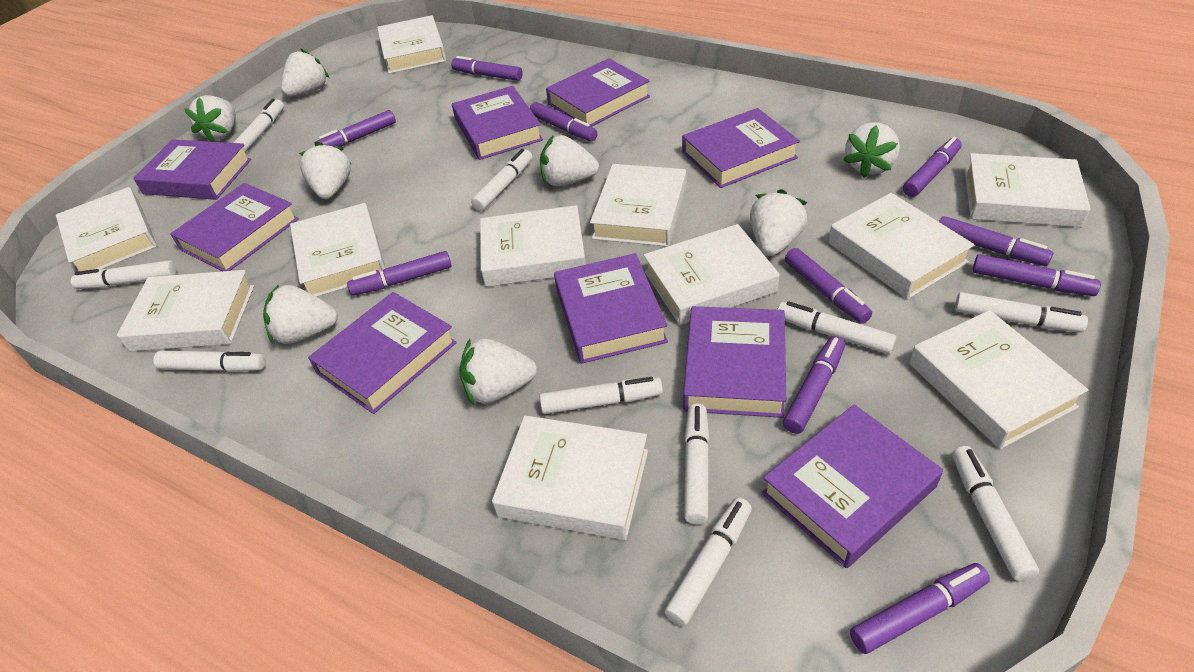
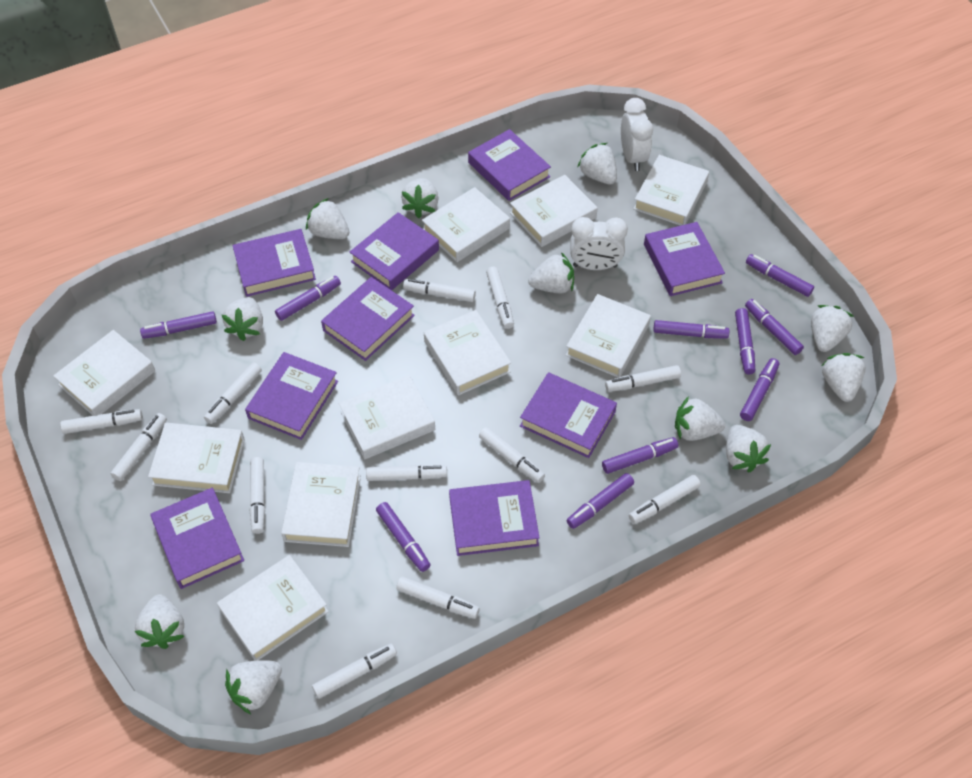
white book: 11 -> 10
white clock: 0 -> 2
white marker: 10 -> 12
white strawberry: 8 -> 11

